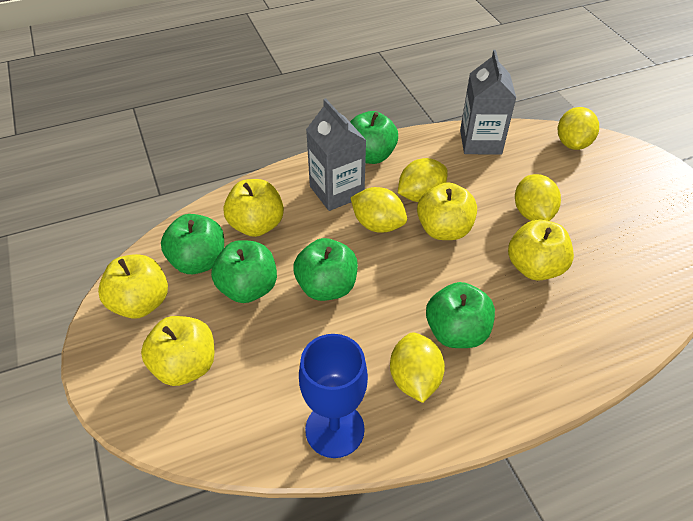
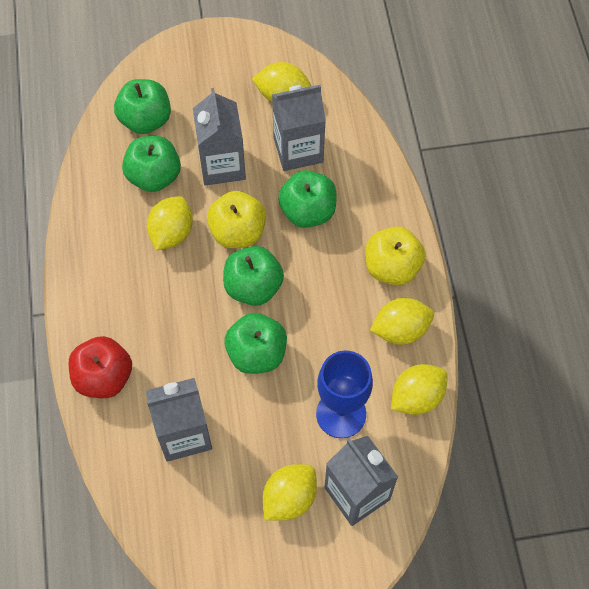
grey carton: 2 -> 4
red apple: 0 -> 1
yellow apple: 5 -> 2

